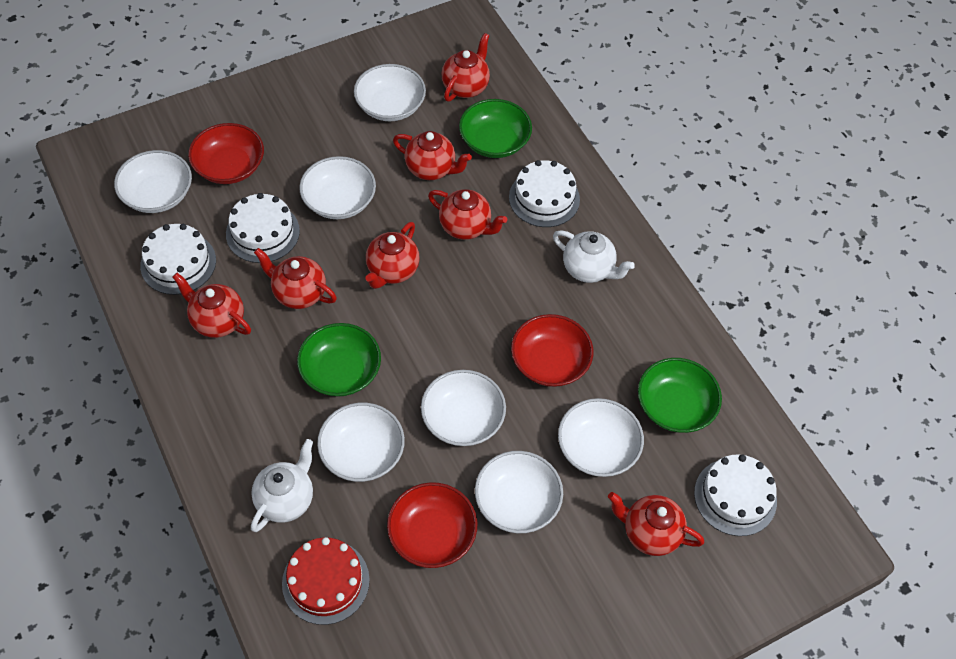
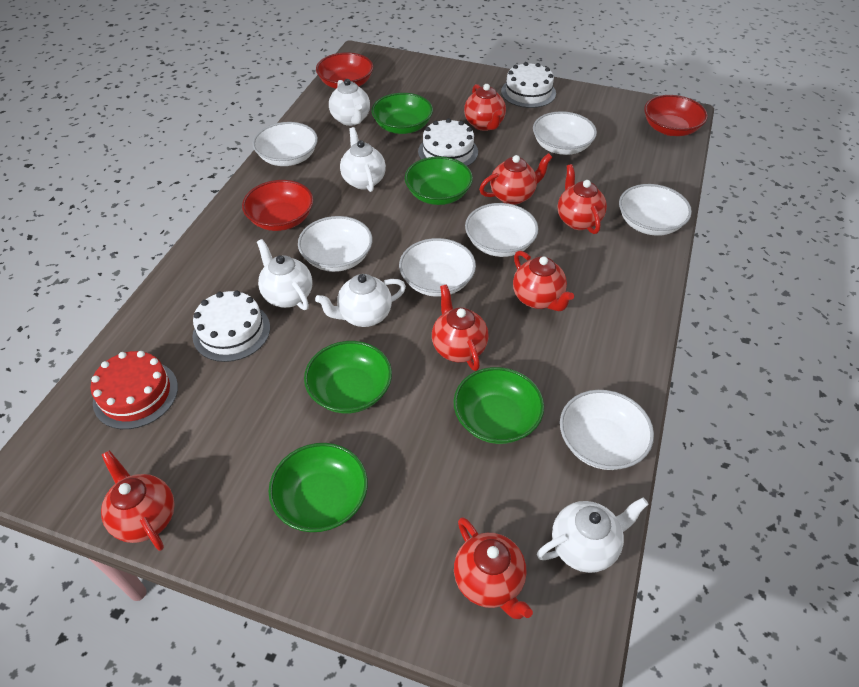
green bowl: 3 -> 5
white cake: 4 -> 3
white teapot: 2 -> 5

